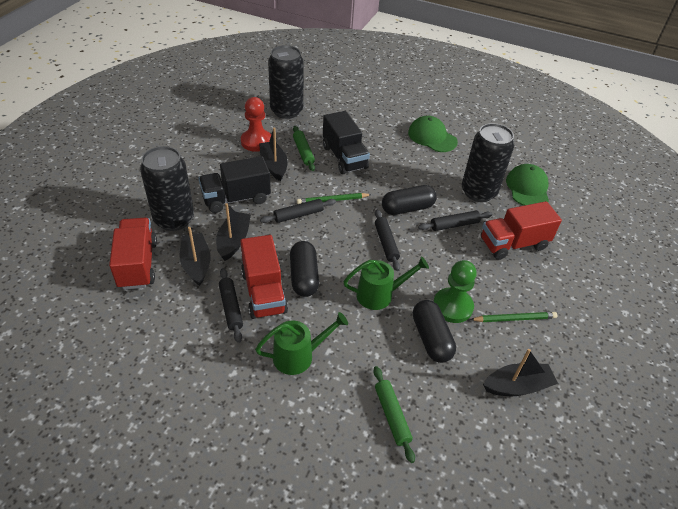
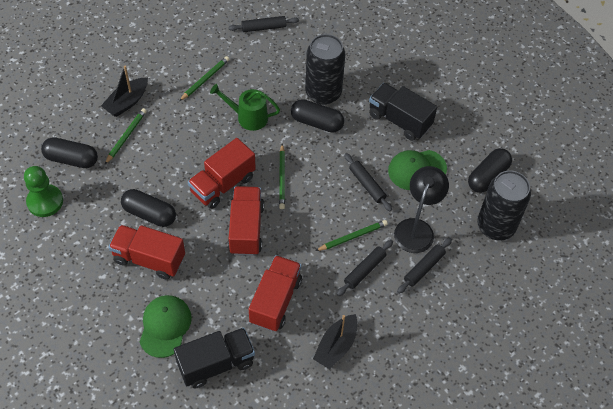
black boat: 4 -> 2
black can: 3 -> 2
black capsule: 3 -> 4
black lamp: 0 -> 1
green pencil: 2 -> 4
green rolling pin: 2 -> 0
green watering can: 2 -> 1
red pawn: 1 -> 0
red truck: 3 -> 4

